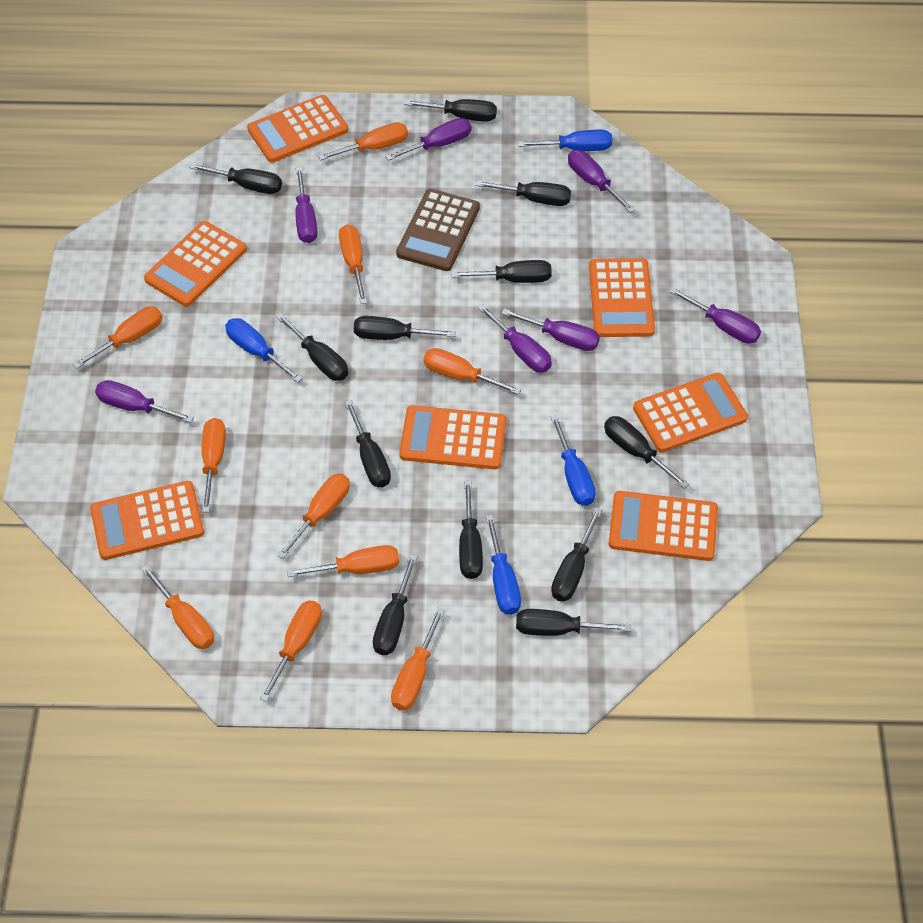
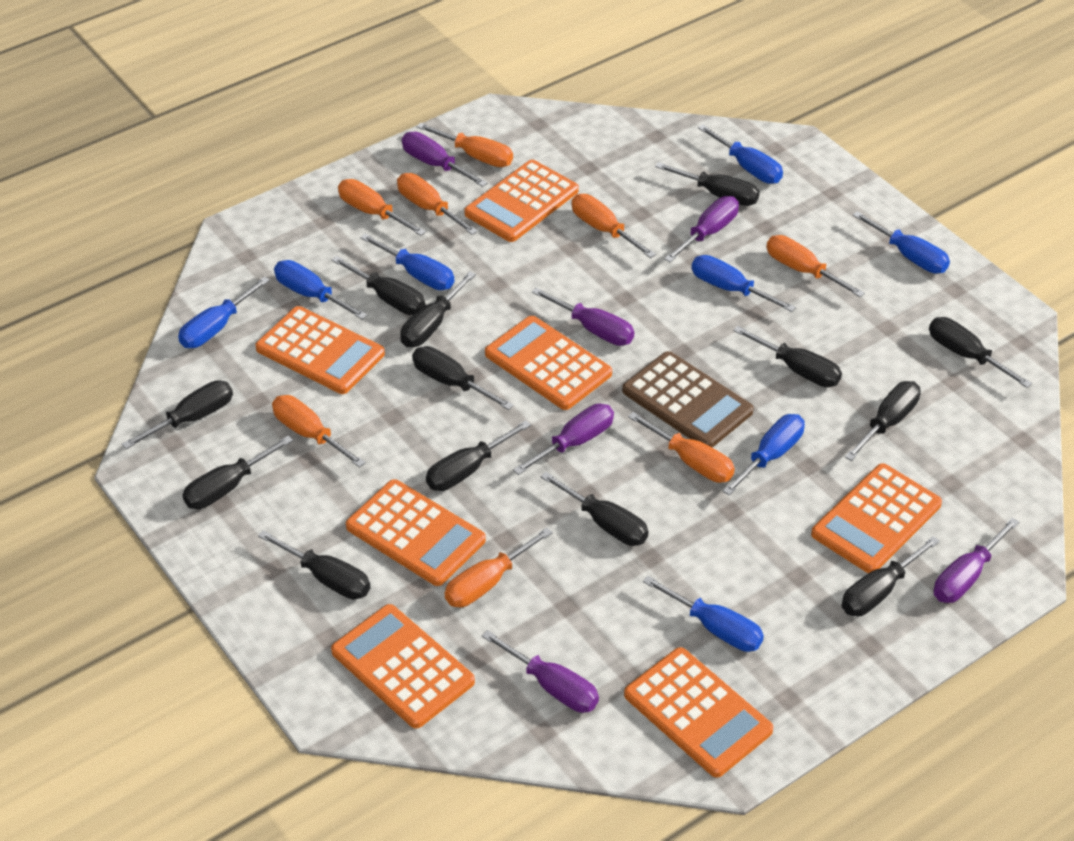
black screwdriver: 12 -> 13
blue screwdriver: 4 -> 8
orange screwdriver: 10 -> 8
purple screwdriver: 7 -> 6

